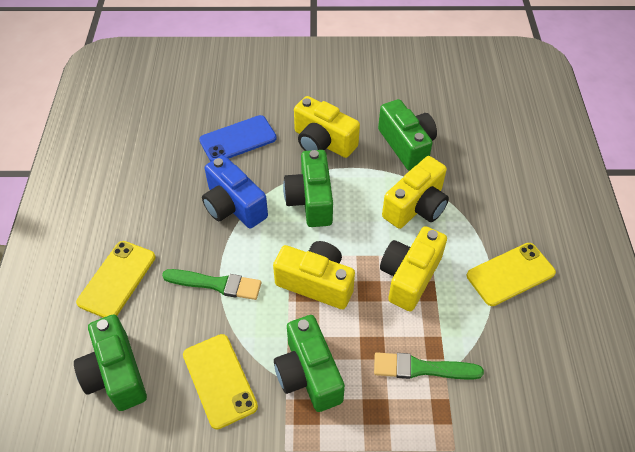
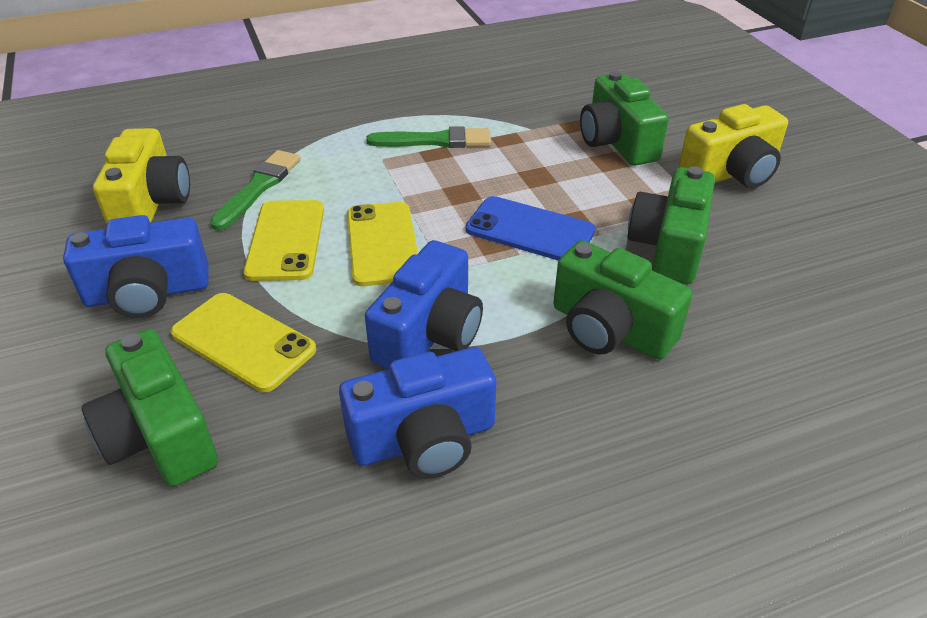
blue camera: 1 -> 3
yellow camera: 4 -> 2

